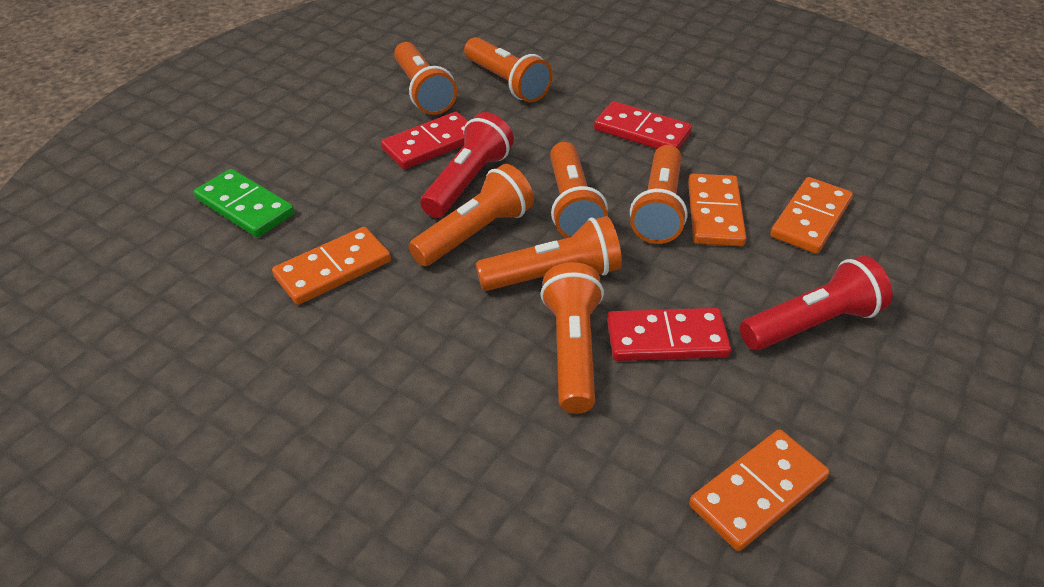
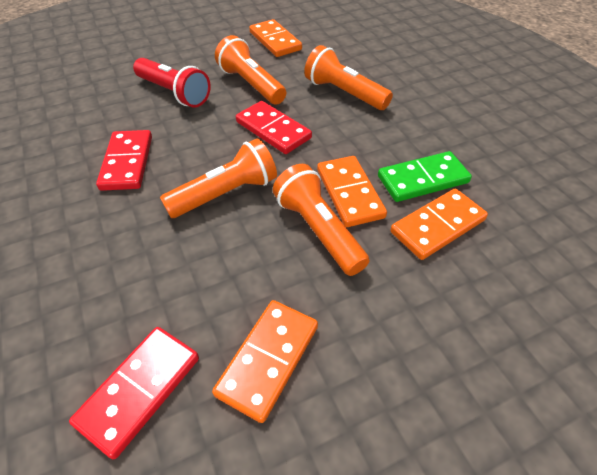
orange flashlight: 7 -> 4
red flashlight: 2 -> 1

